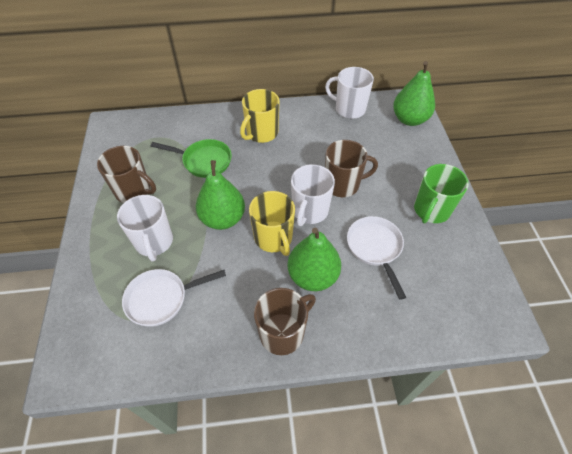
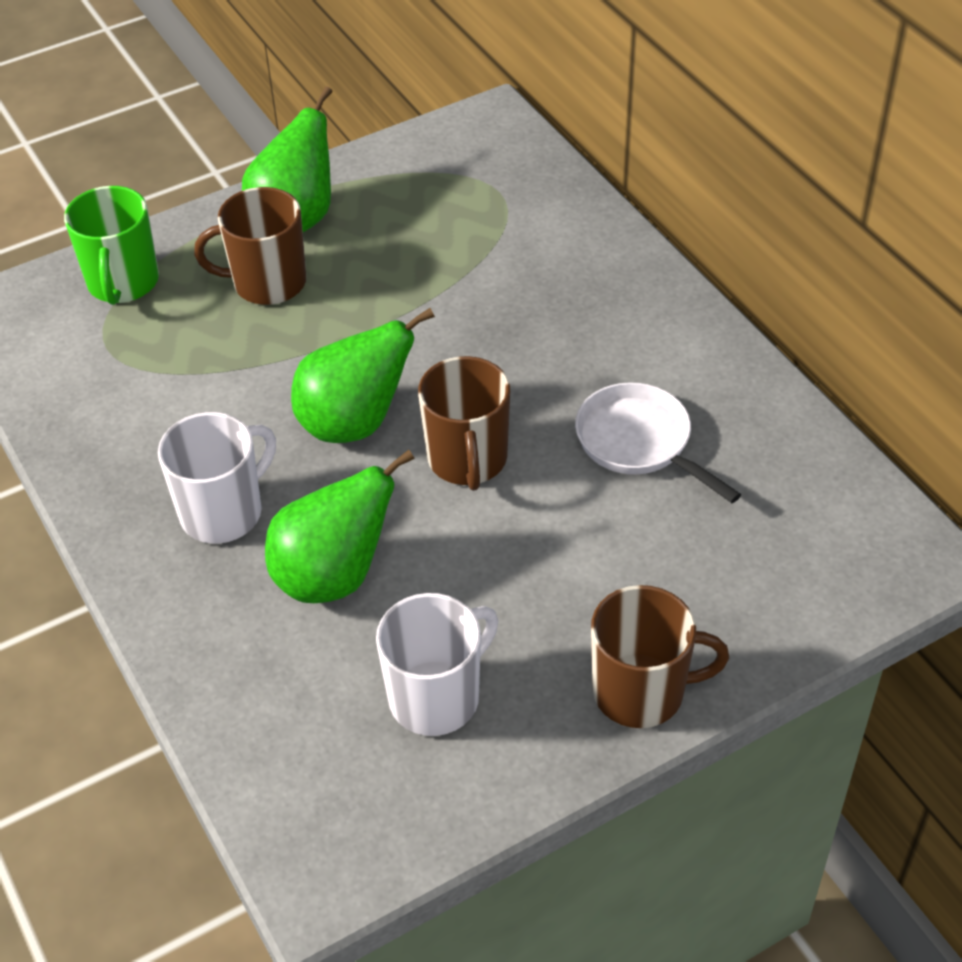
green pan: 1 -> 0
white mug: 3 -> 2
white pan: 2 -> 1
yellow mug: 2 -> 0

